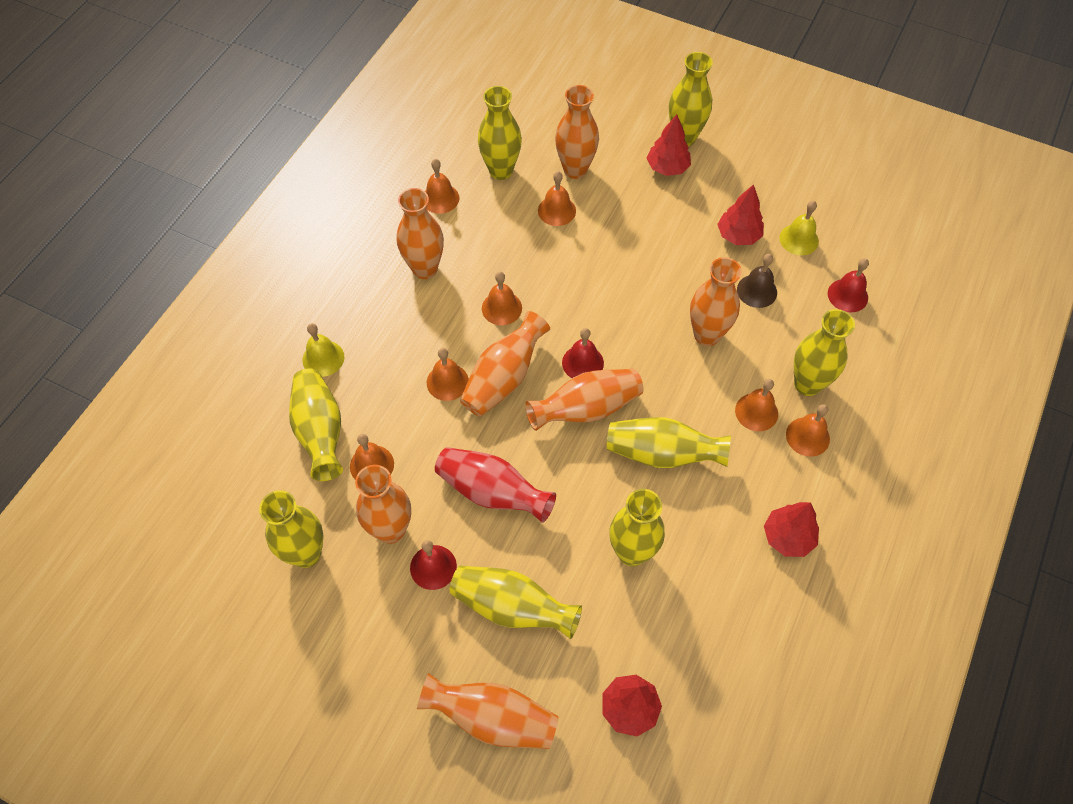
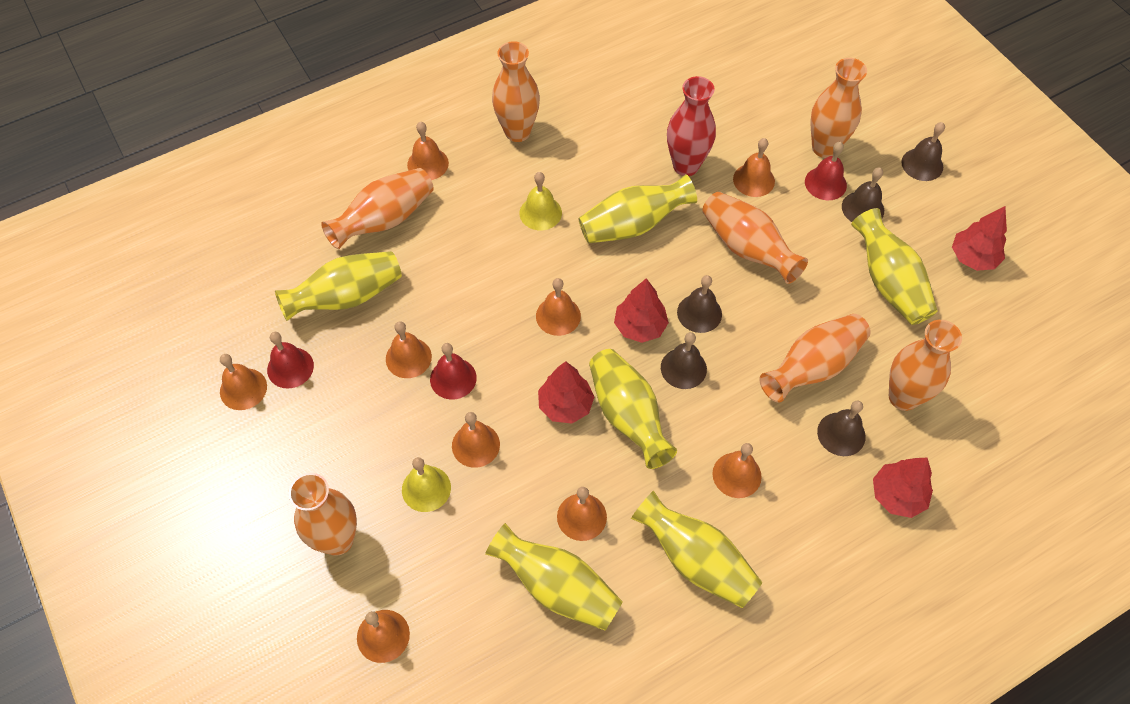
brown bell: 1 -> 5
orange bell: 7 -> 9
yellow vase: 8 -> 6

